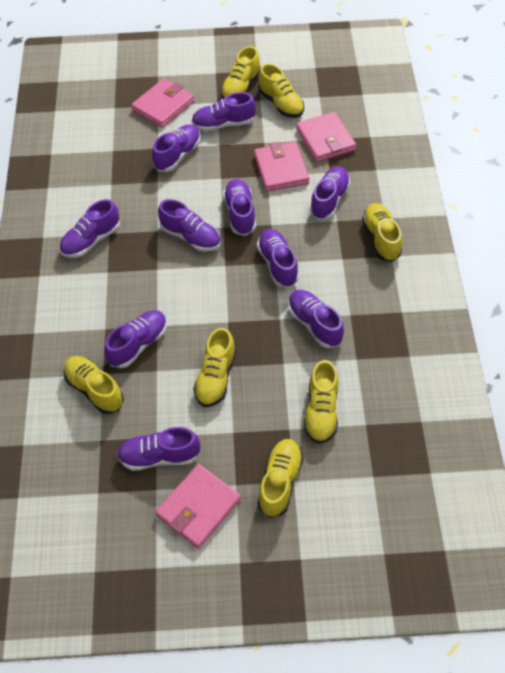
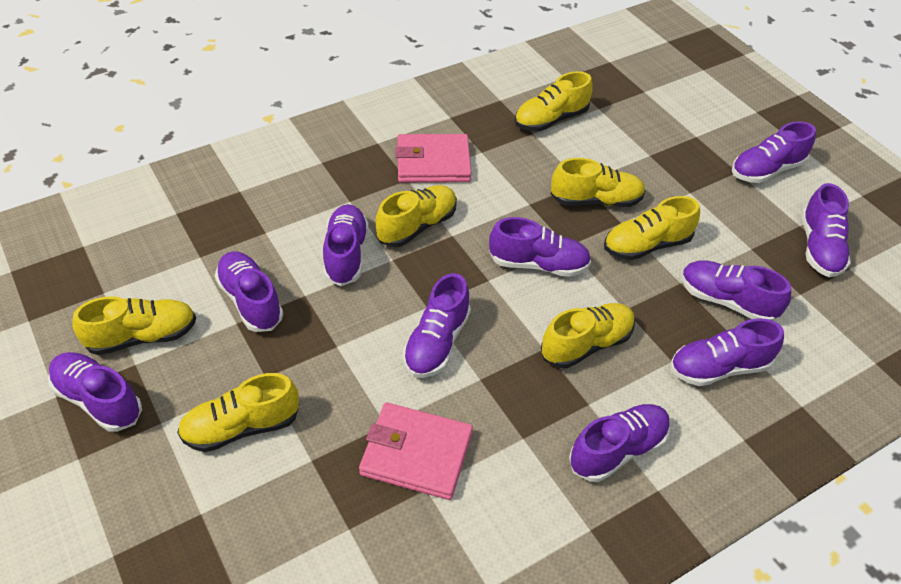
pink wallet: 4 -> 2

